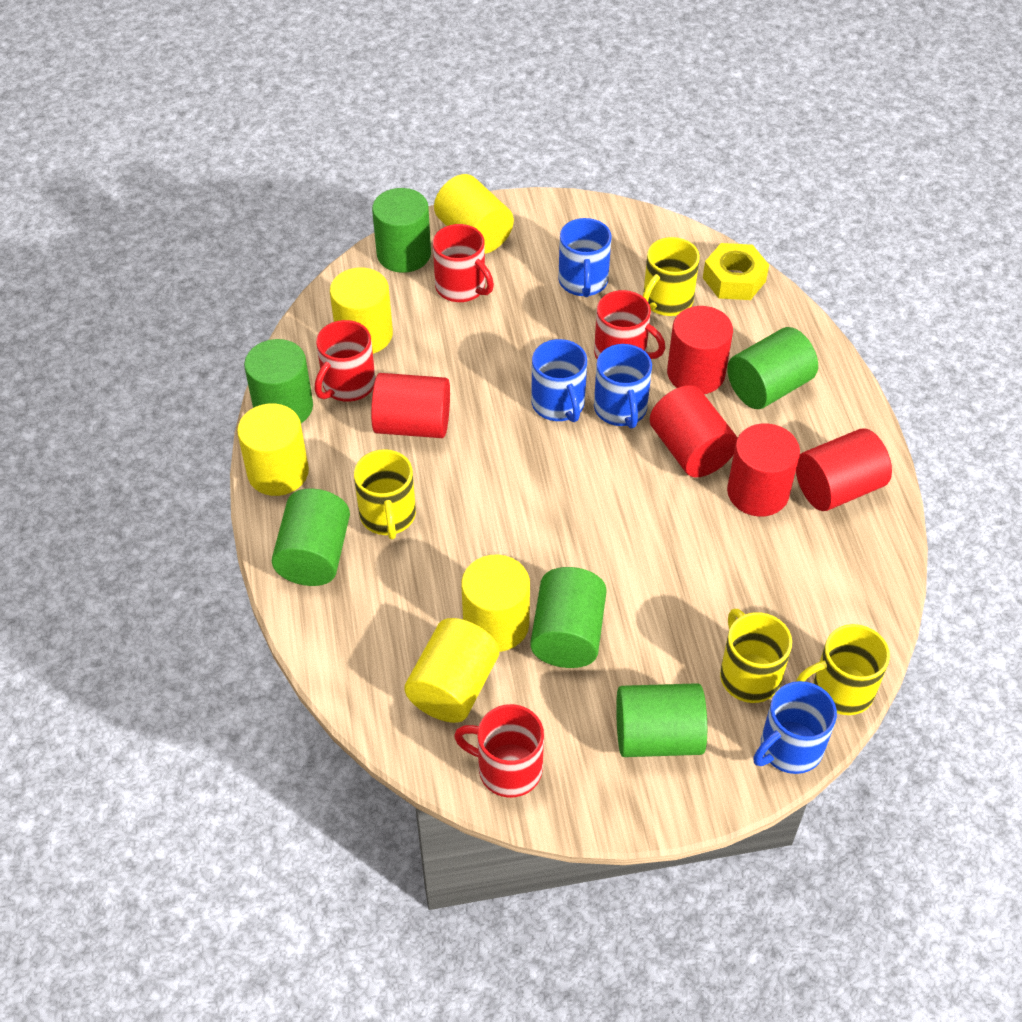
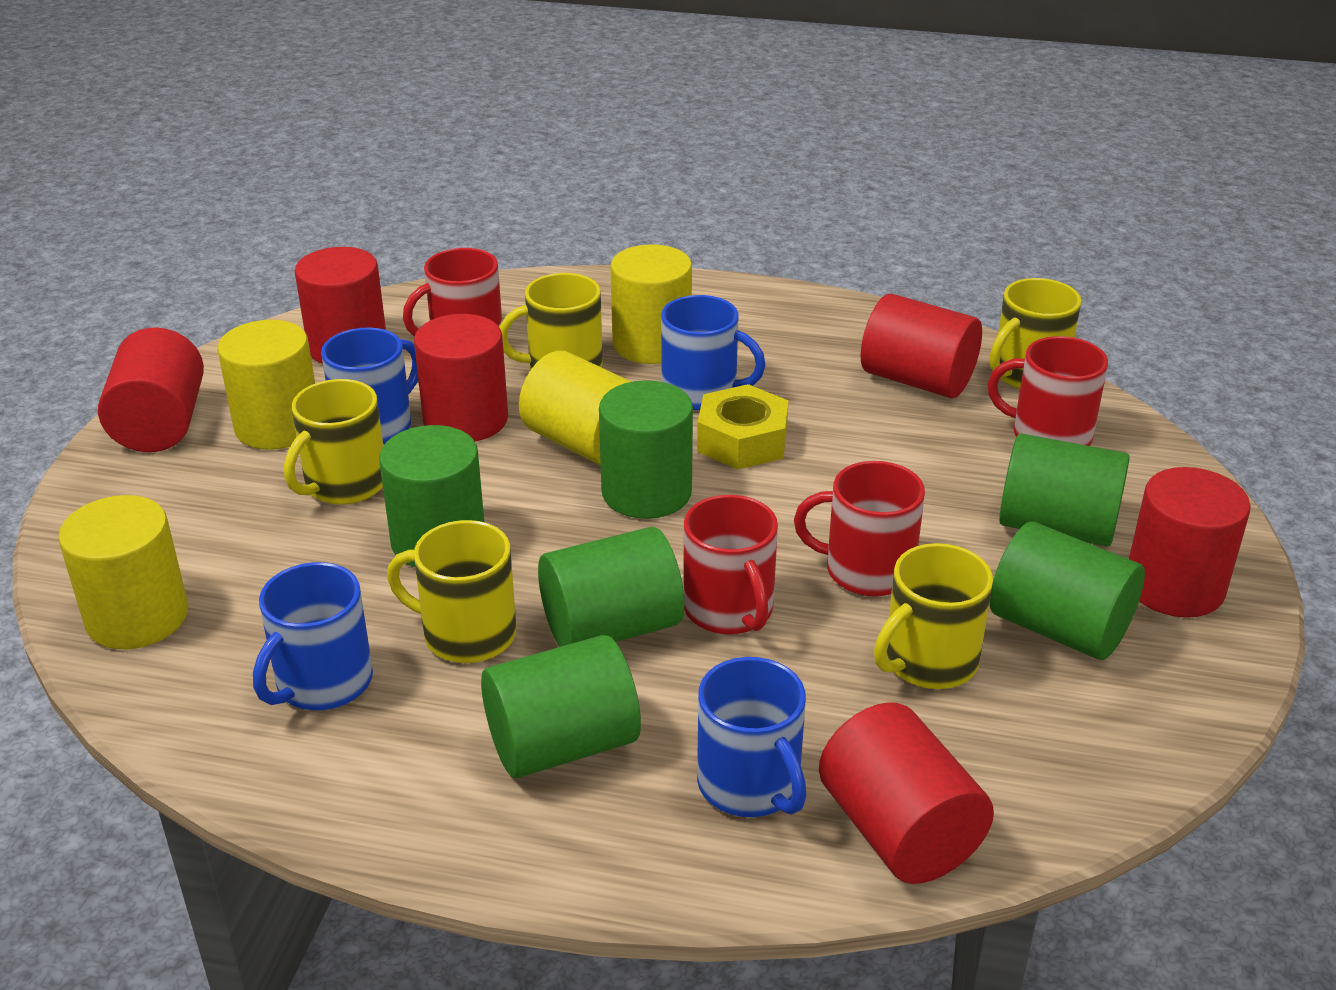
red cylinder: 5 -> 6
yellow cylinder: 5 -> 4
yellow mug: 4 -> 5

